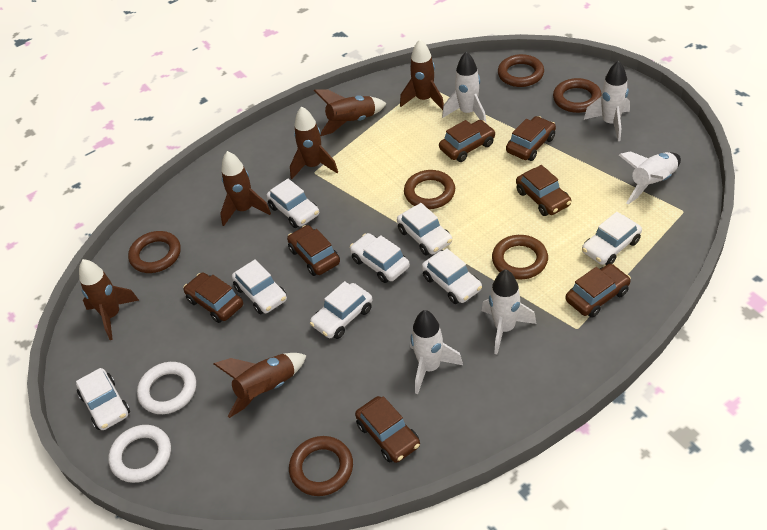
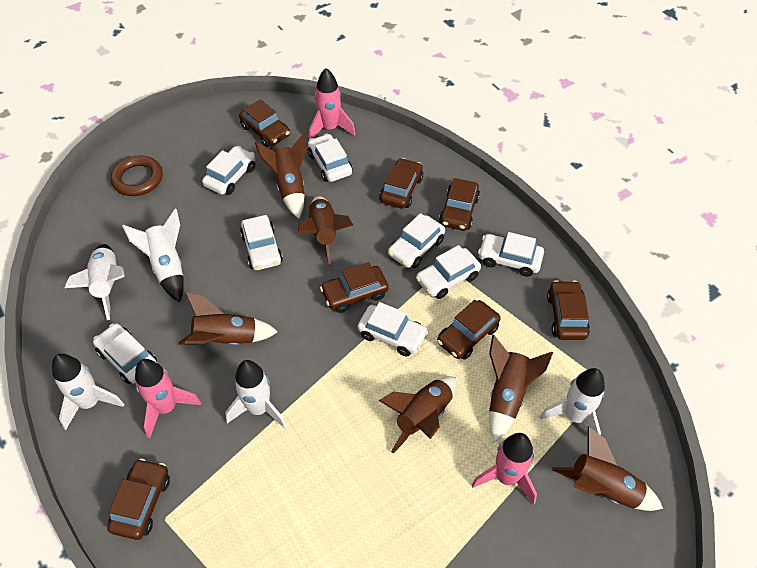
brown ring: 6 -> 1
pink rocket: 0 -> 3
white ring: 2 -> 0

